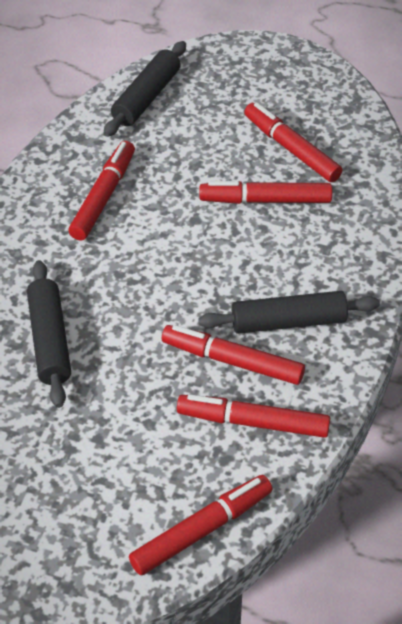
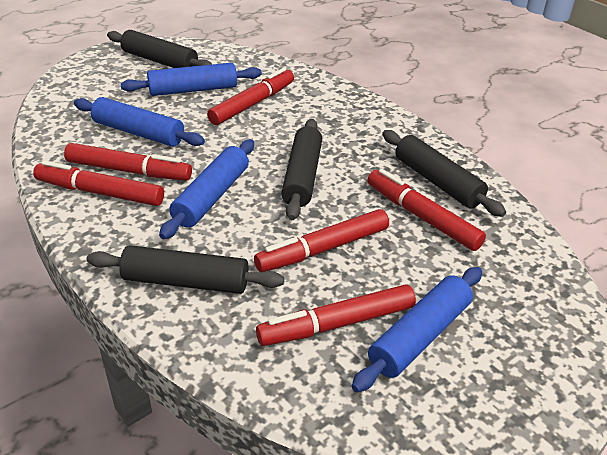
black rolling pin: 3 -> 4
blue rolling pin: 0 -> 4

